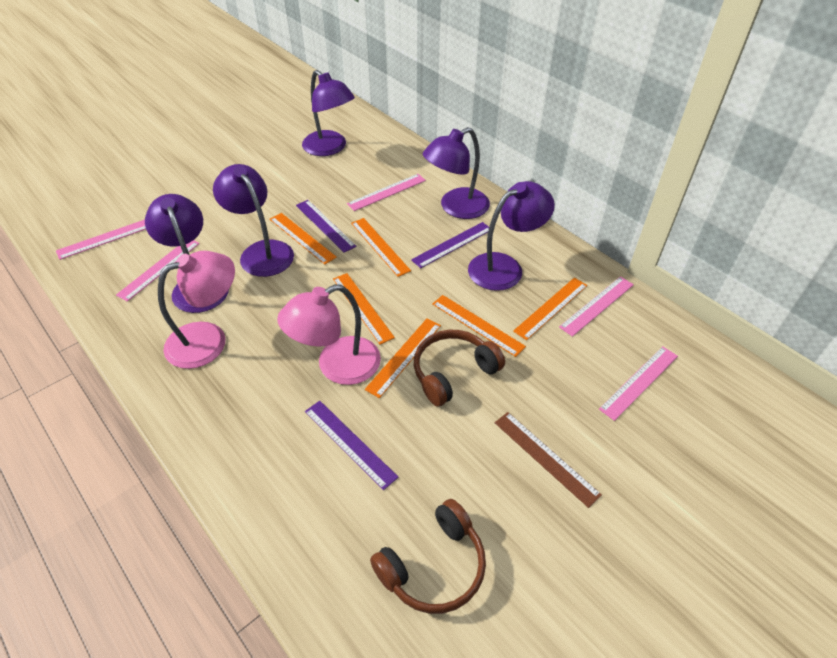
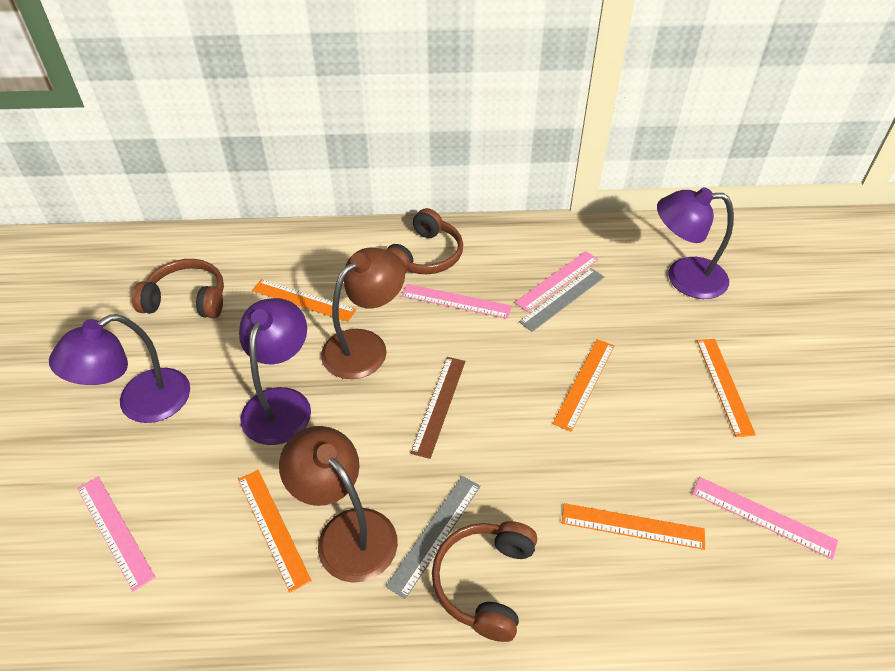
brown headphones: 2 -> 3
brown lamp: 0 -> 2
grey ruler: 0 -> 2
orange ruler: 6 -> 5
pink lamp: 2 -> 0
pink ruler: 5 -> 4
purple lamp: 5 -> 3
purple ruler: 3 -> 0

